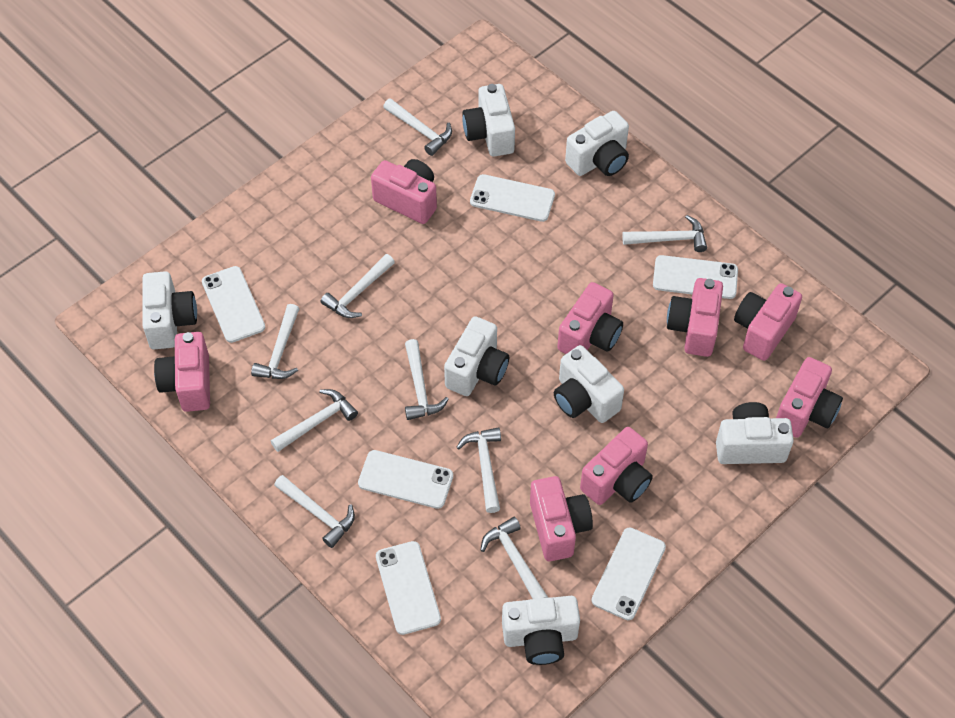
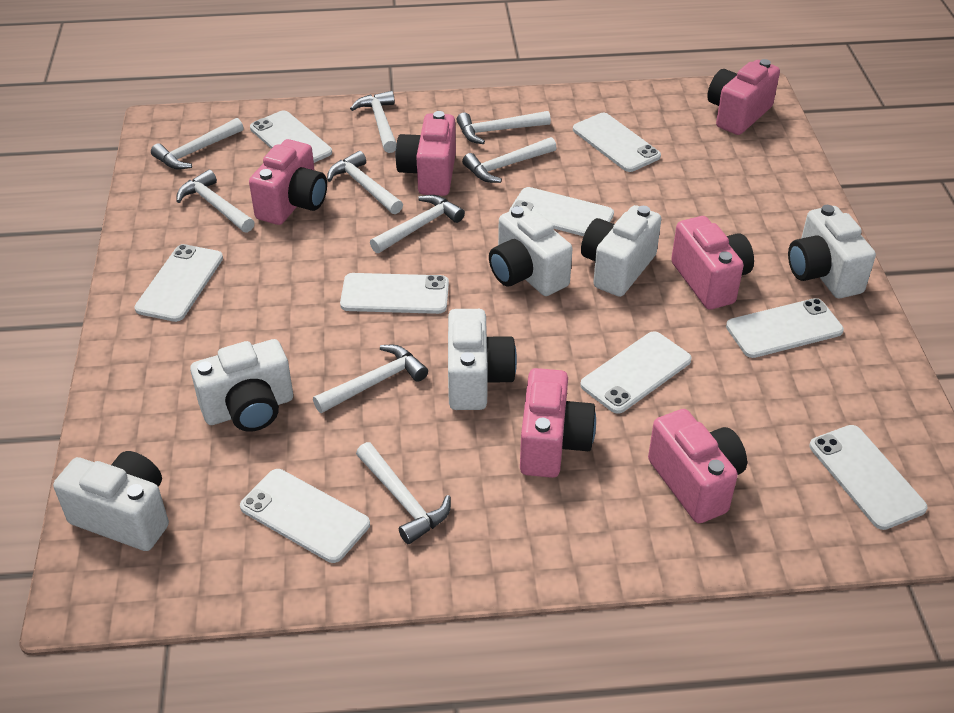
pink camera: 8 -> 6
white camera: 7 -> 6
white phone: 6 -> 9

